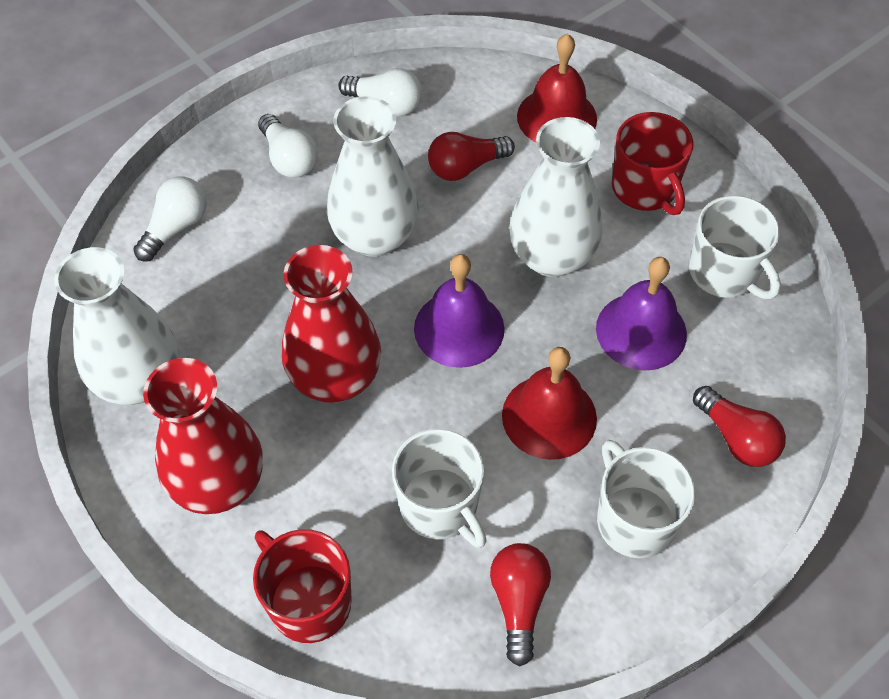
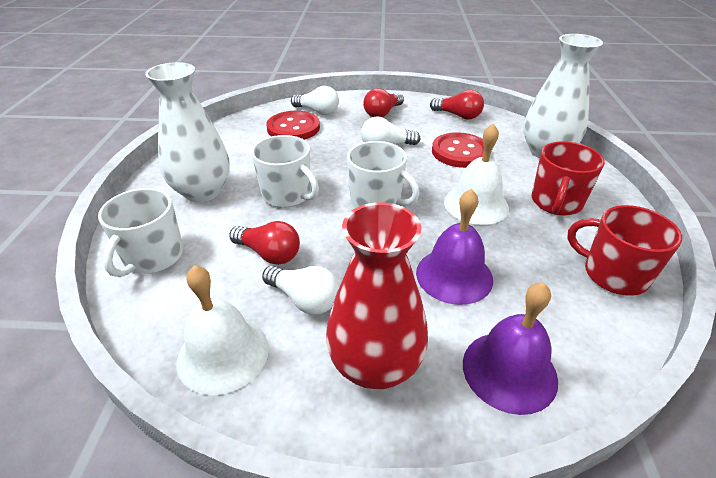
red bell: 2 -> 0
red button: 0 -> 2
red vase: 2 -> 1
white bell: 0 -> 2
white vase: 3 -> 2

